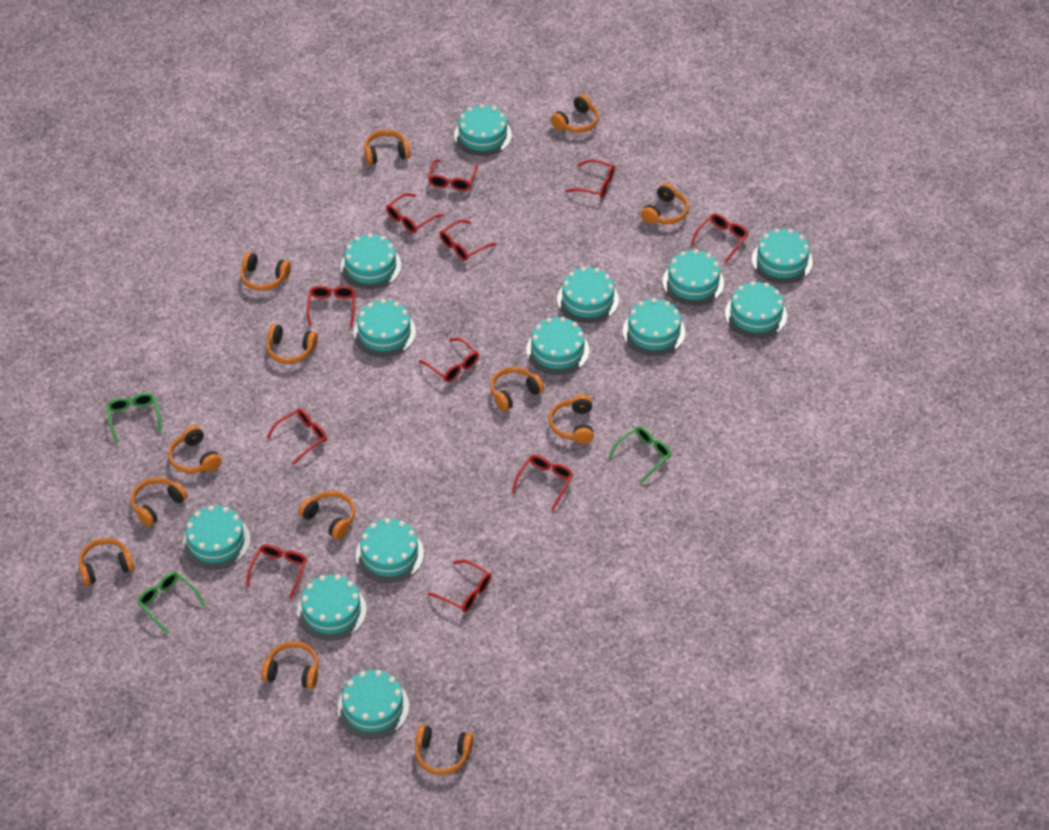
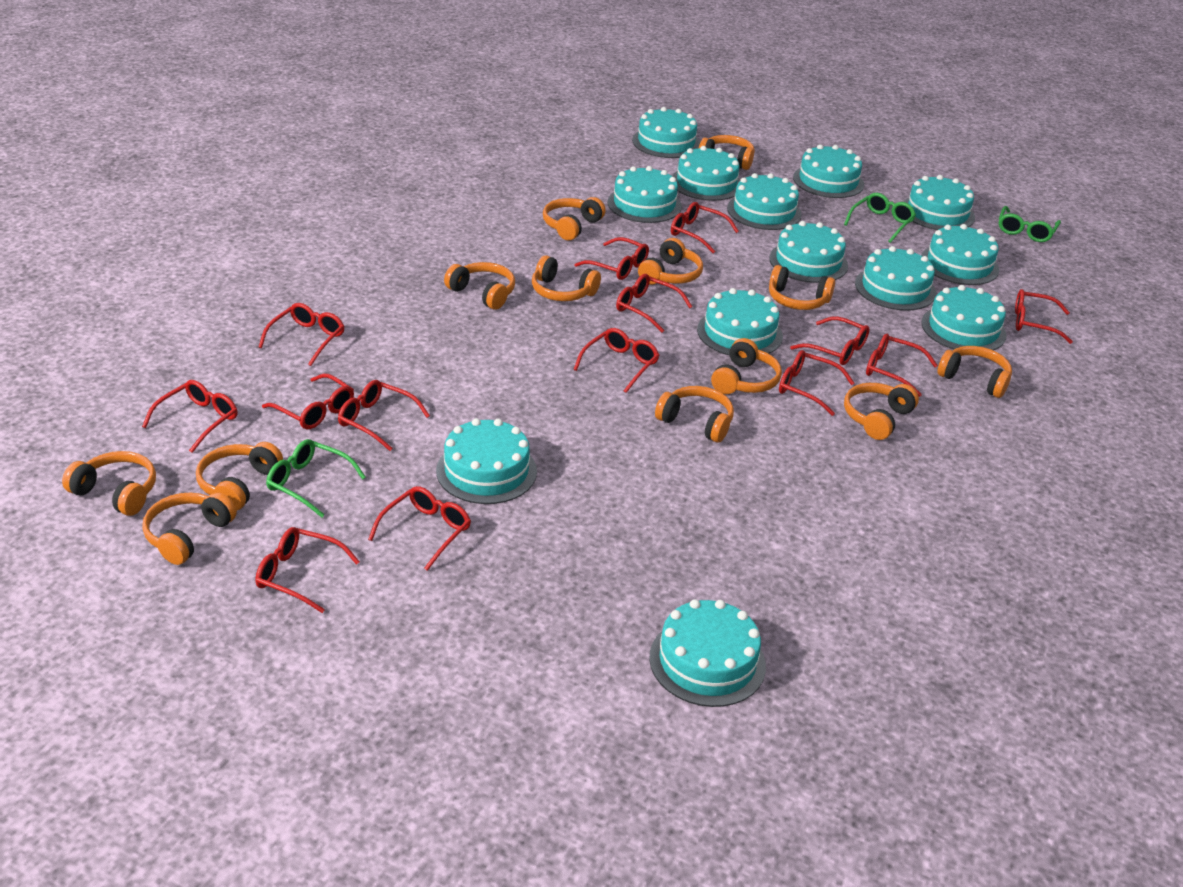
red glasses: 11 -> 14

